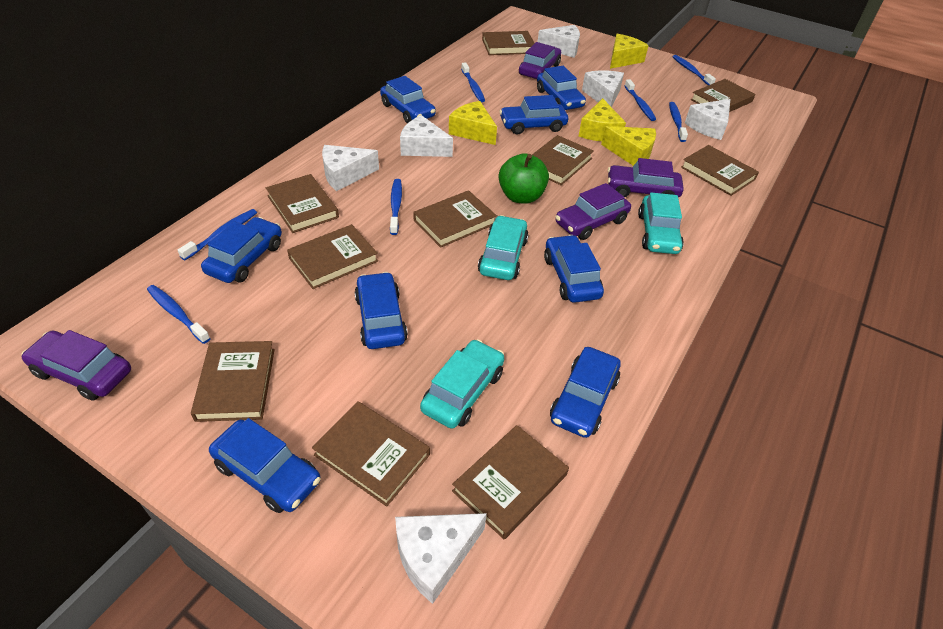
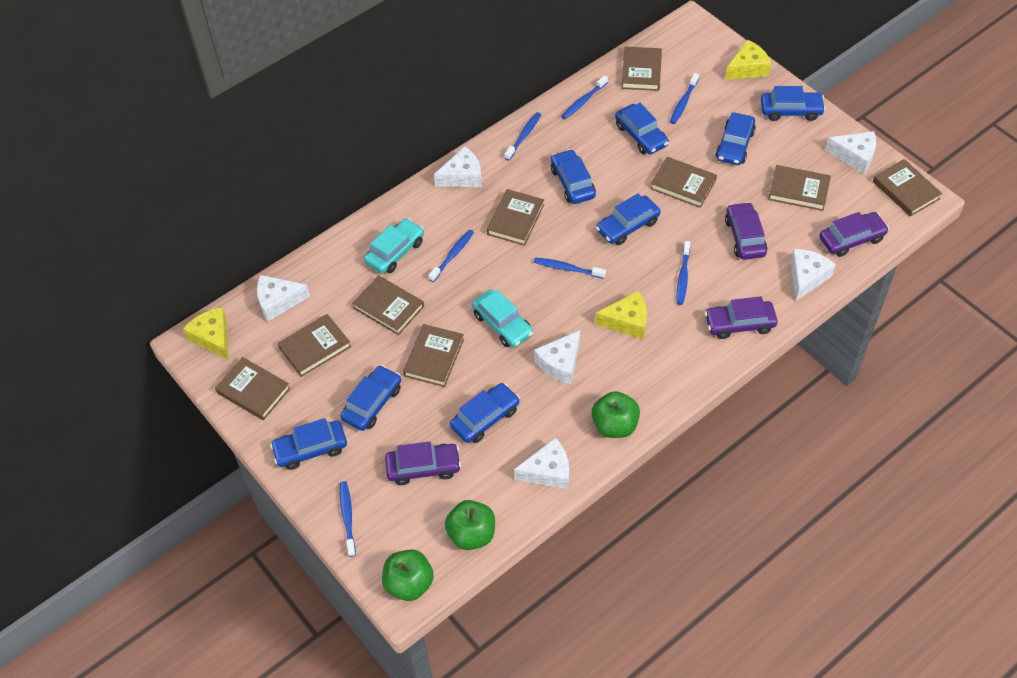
brown book: 10 -> 9
green apple: 1 -> 3
turquoise car: 3 -> 2
yellow cheese: 4 -> 3

